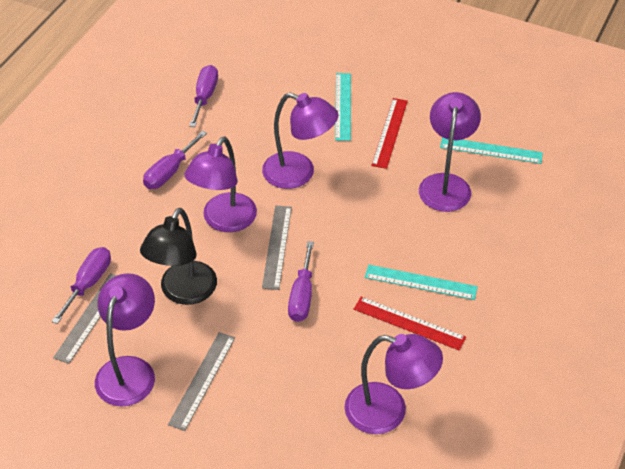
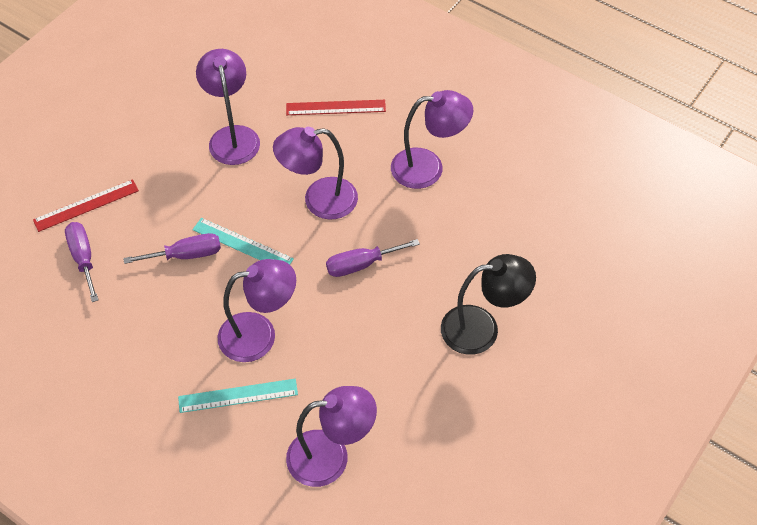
grey ruler: 3 -> 0
purple screwdriver: 4 -> 3
turquoise ruler: 3 -> 2

